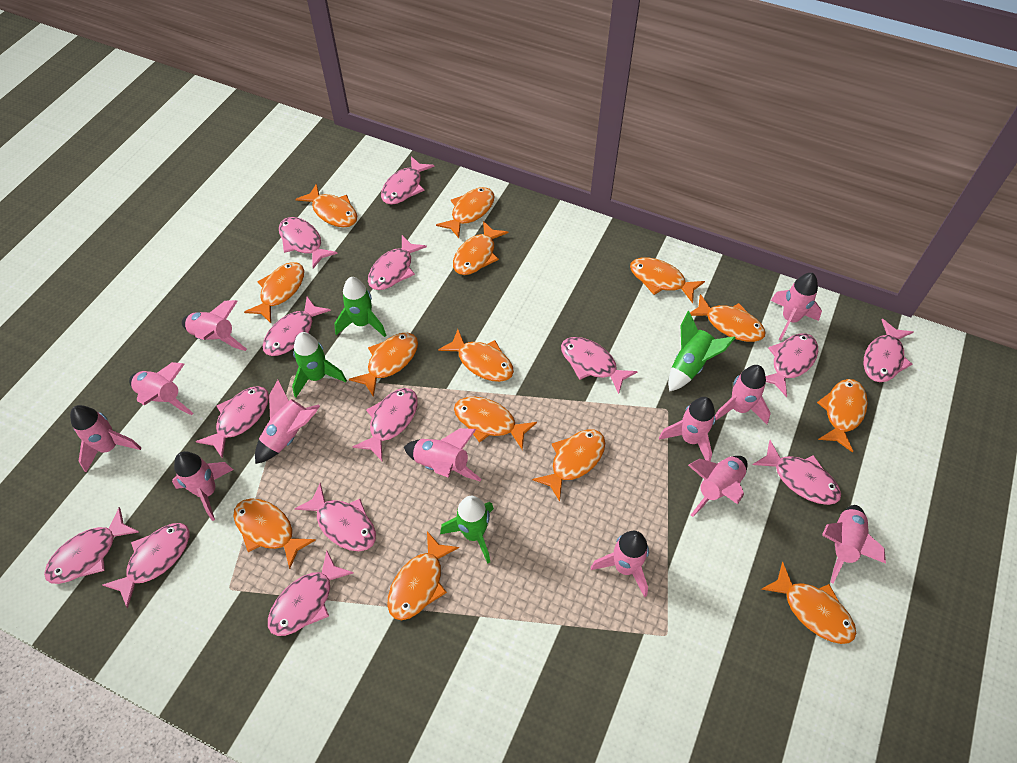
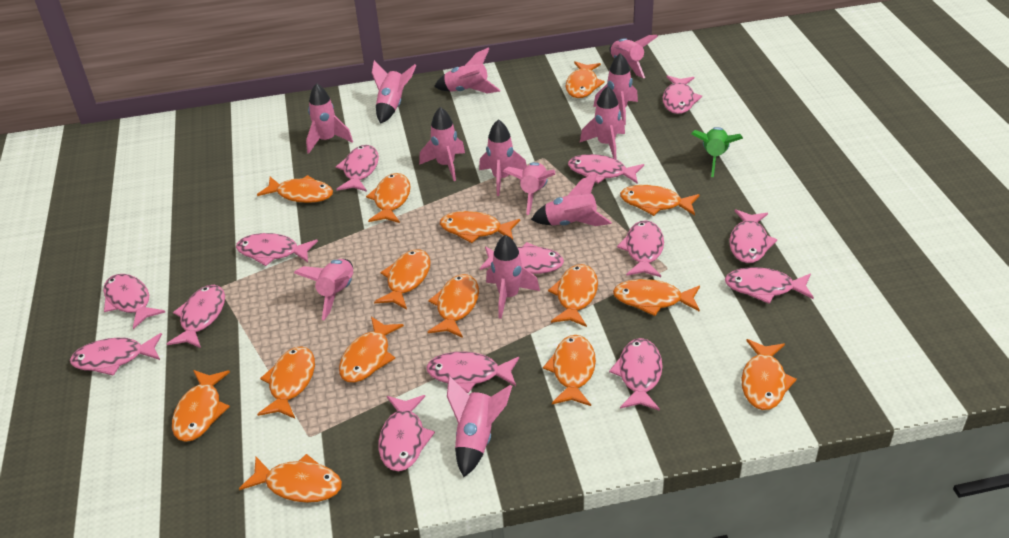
green rocket: 4 -> 1
orange fish: 14 -> 15
pink rocket: 12 -> 13

